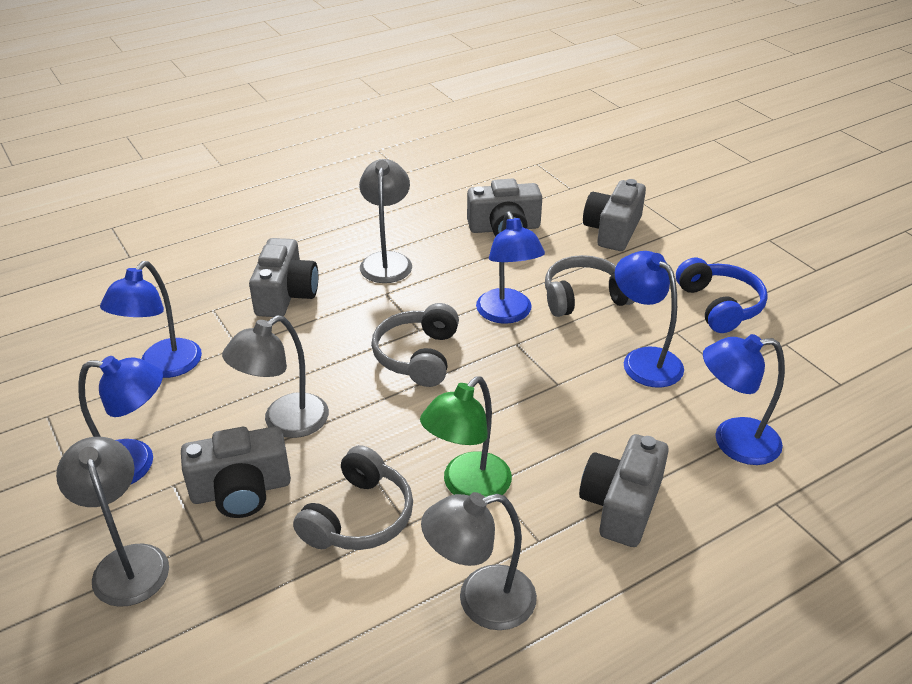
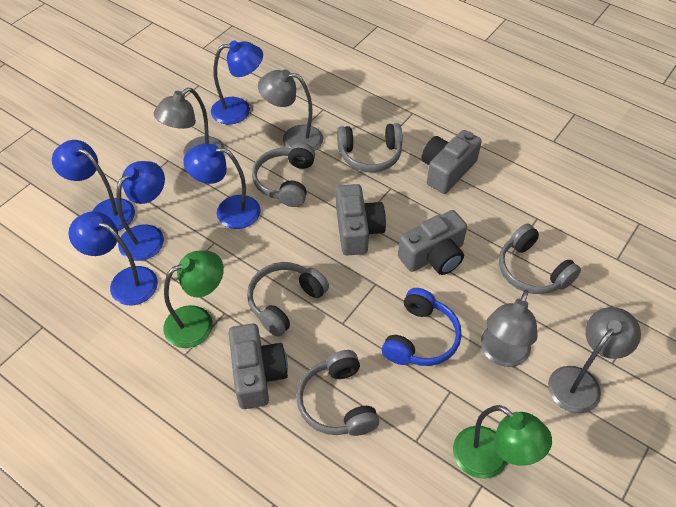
green lamp: 1 -> 2
grey camera: 5 -> 4
grey headphones: 3 -> 5

